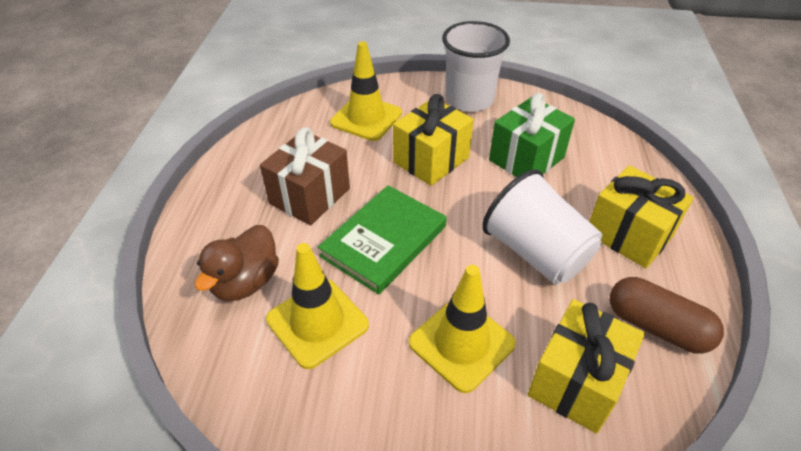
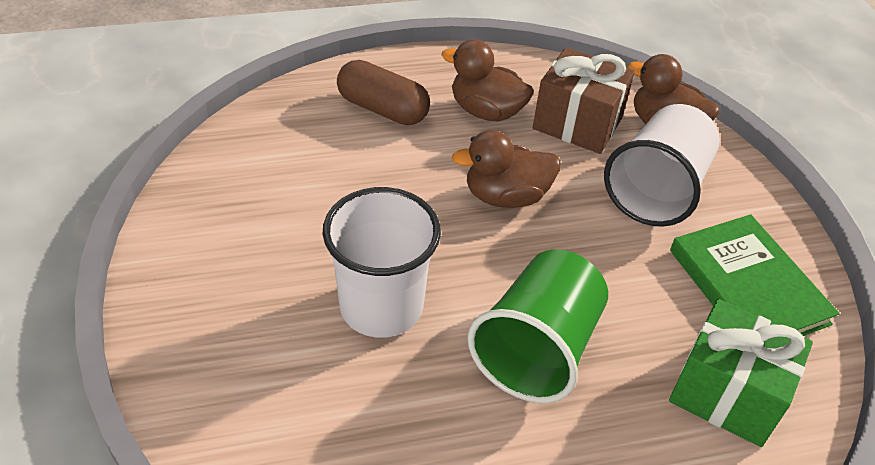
brown duck: 1 -> 3
green cup: 0 -> 1
yellow gift: 3 -> 0
yellow traffic cone: 3 -> 0

